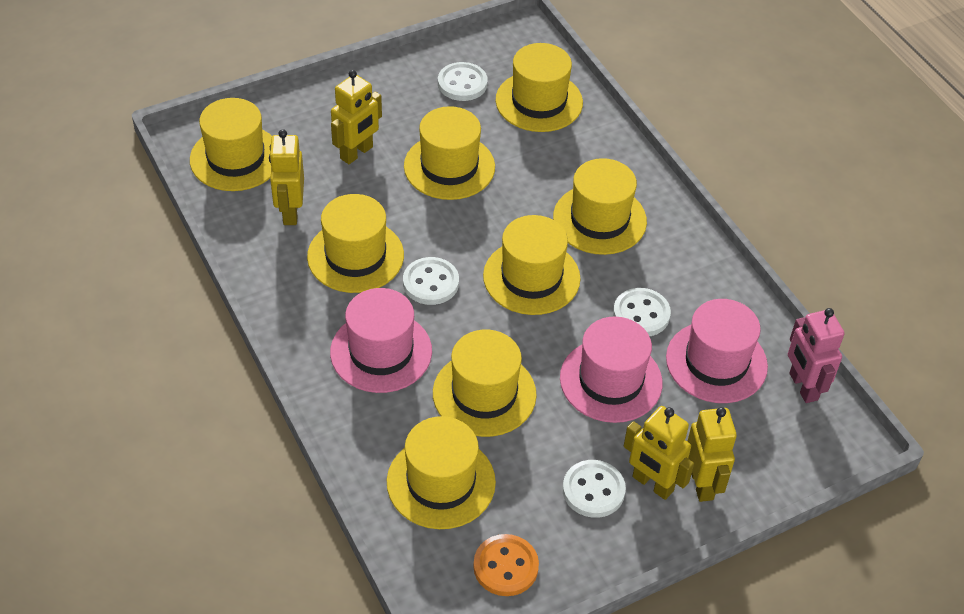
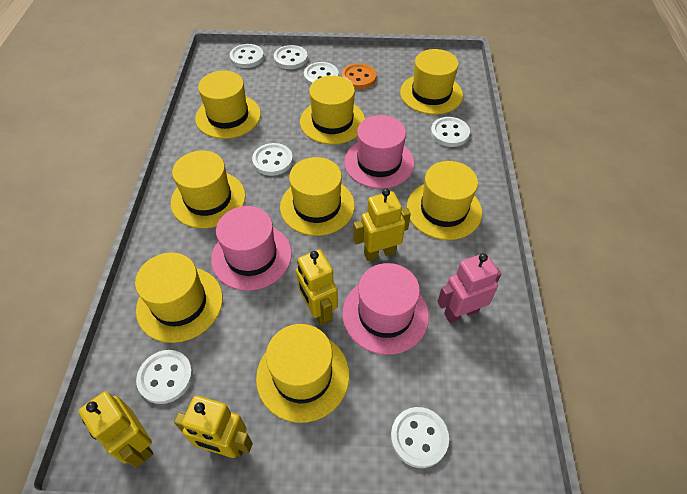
white button: 4 -> 7

